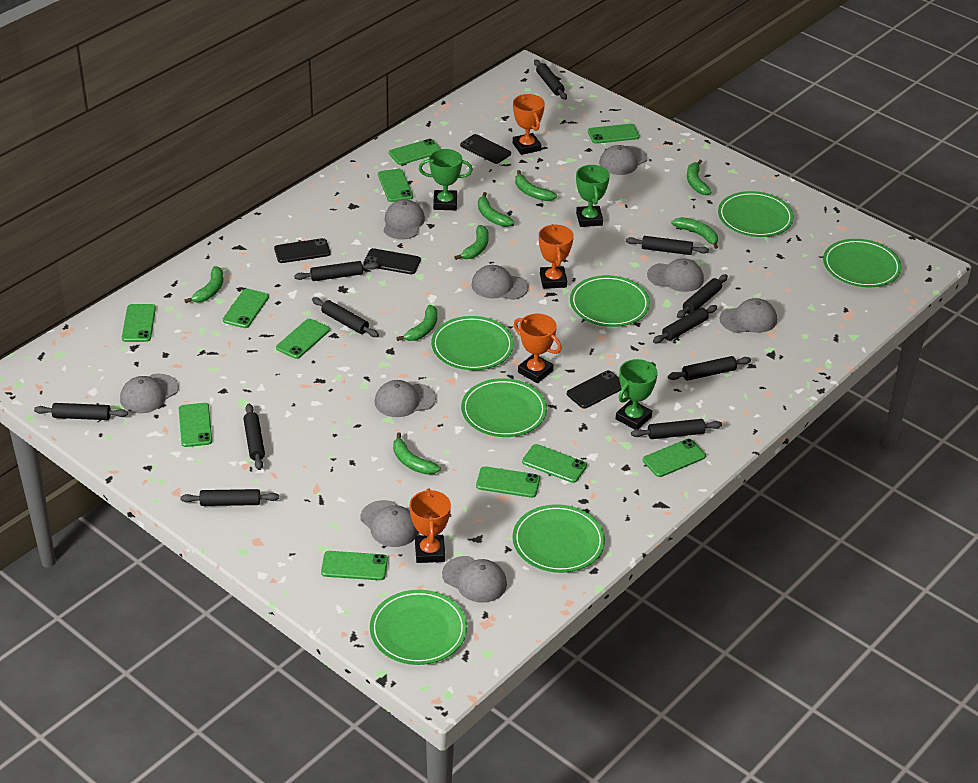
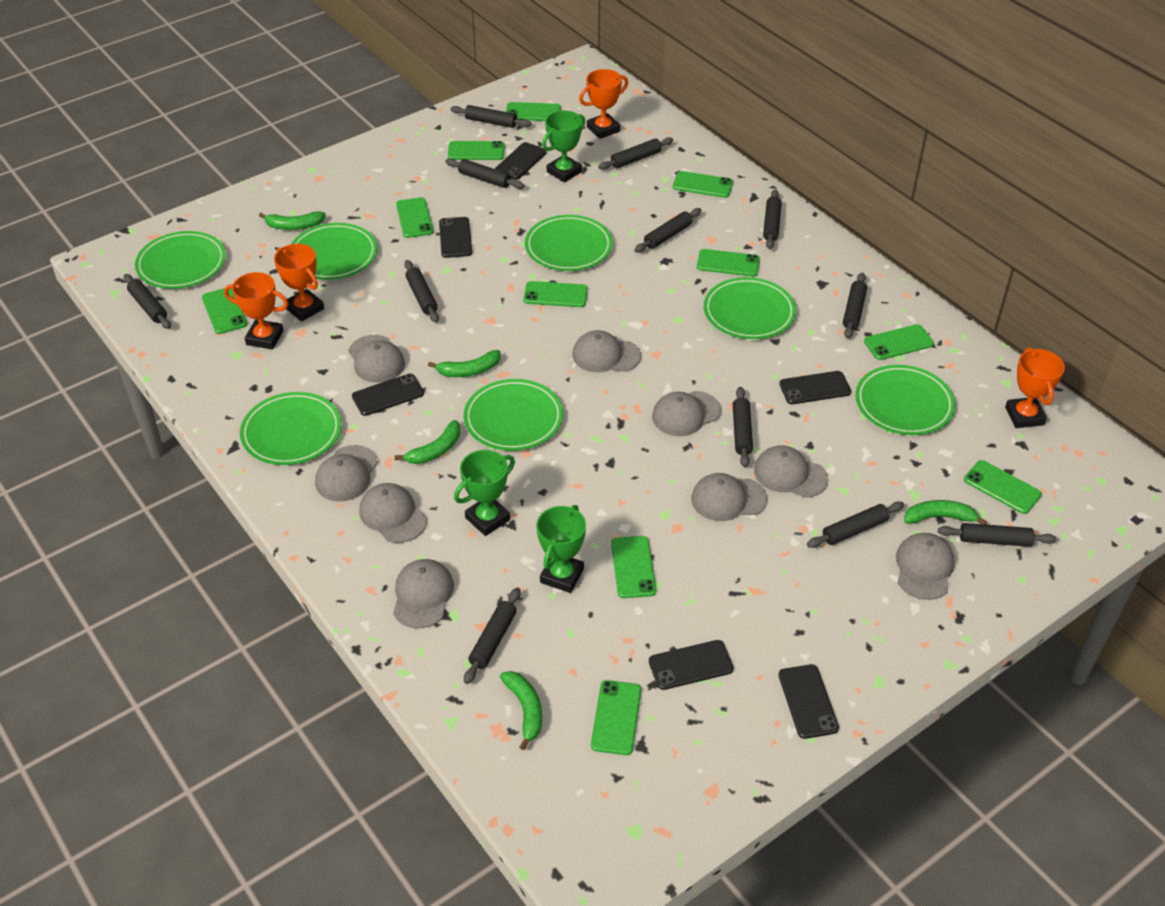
black phone: 4 -> 6
black rolling pin: 11 -> 12
green banana: 8 -> 5

